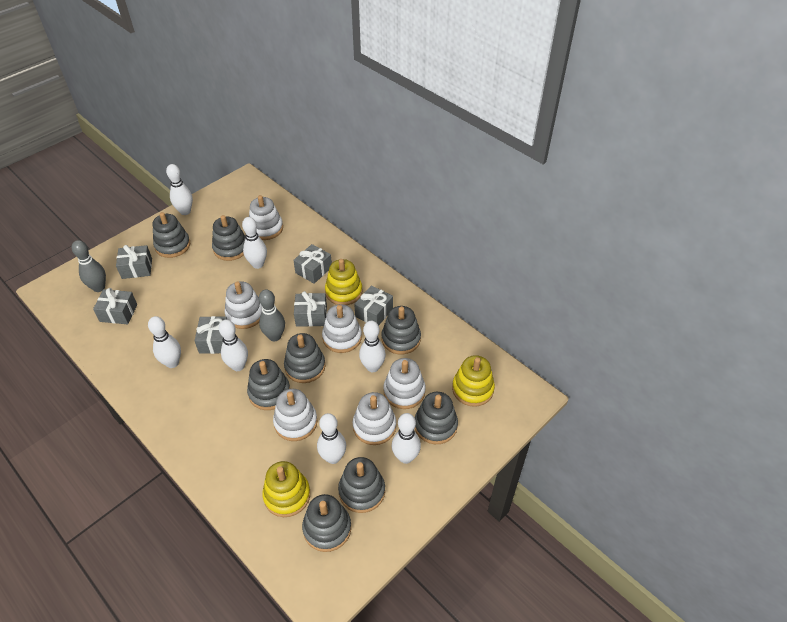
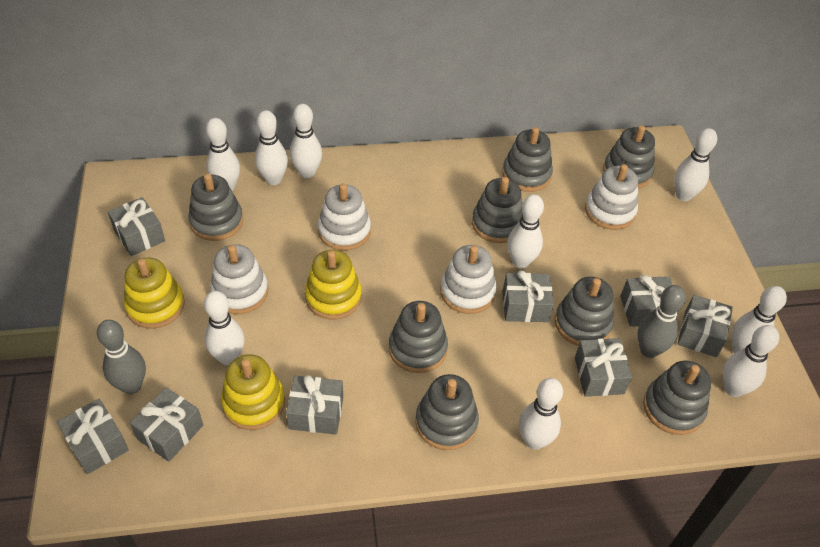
grey gift: 6 -> 8
white bowling pin: 7 -> 9
white stacking toy: 6 -> 4

